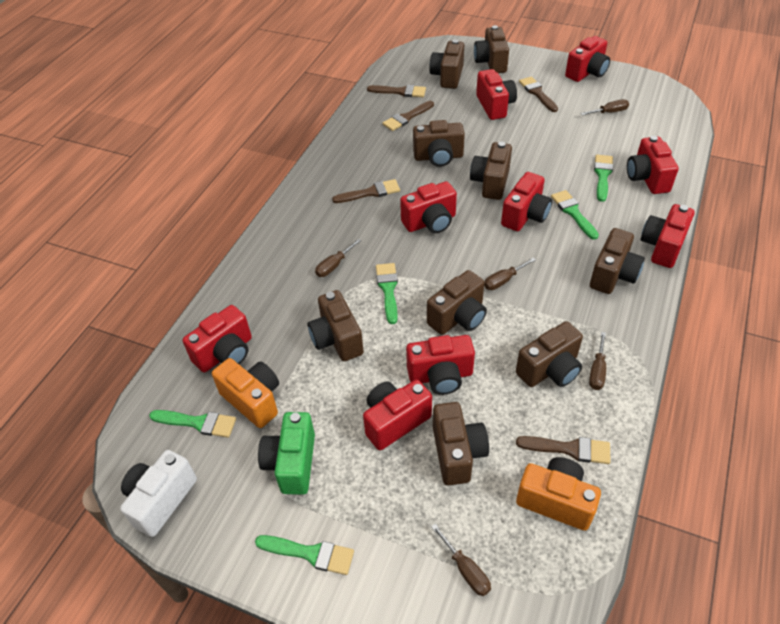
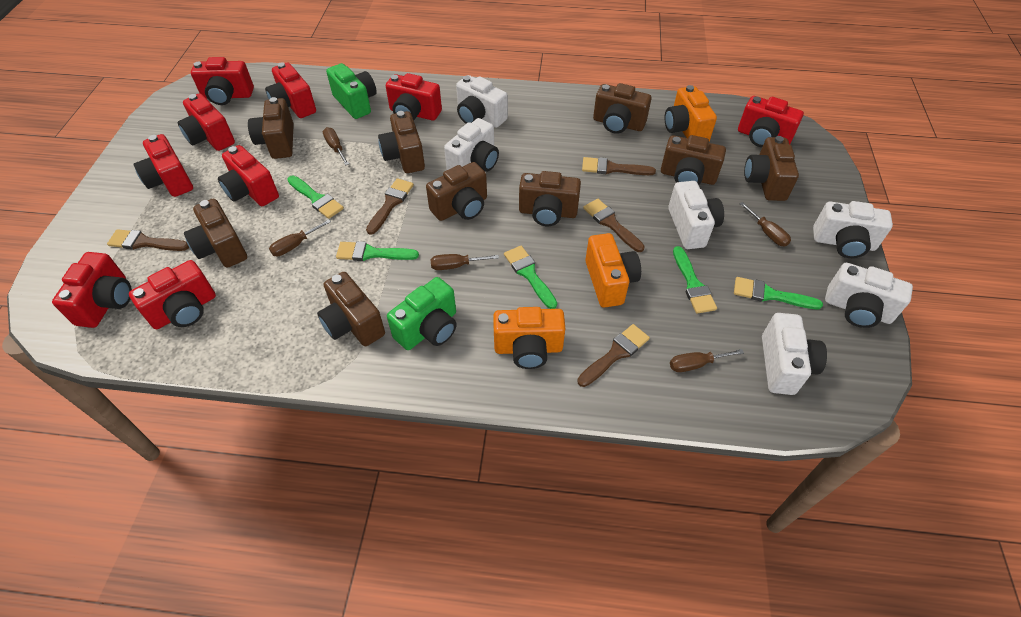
green camera: 1 -> 2
orange camera: 2 -> 3
white camera: 1 -> 6

